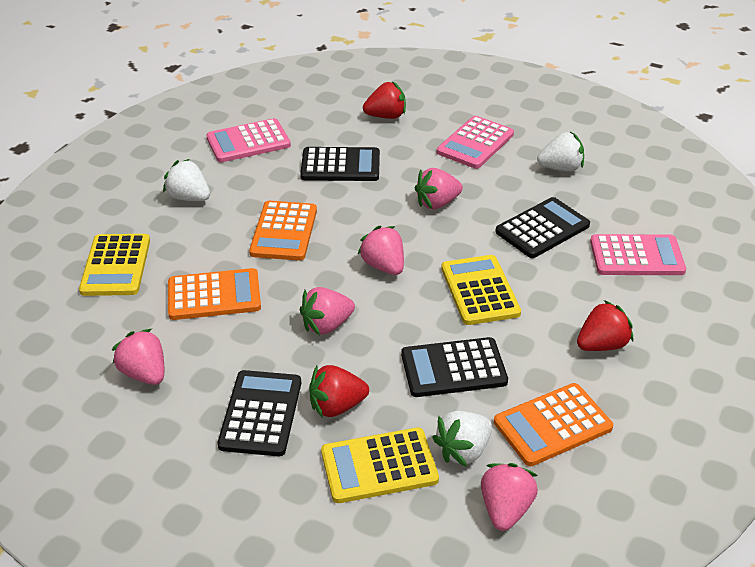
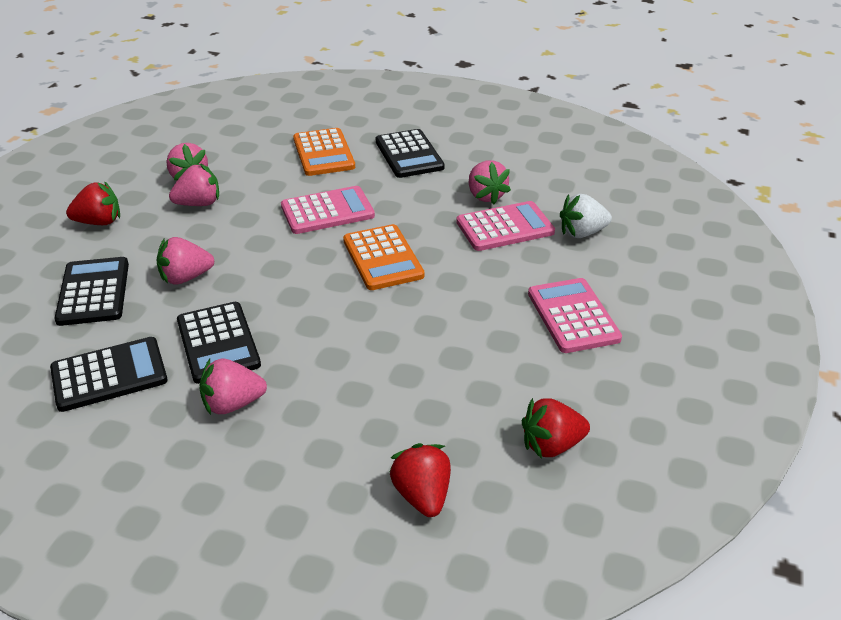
orange calculator: 3 -> 2
white strawberry: 3 -> 1
yellow calculator: 3 -> 0

